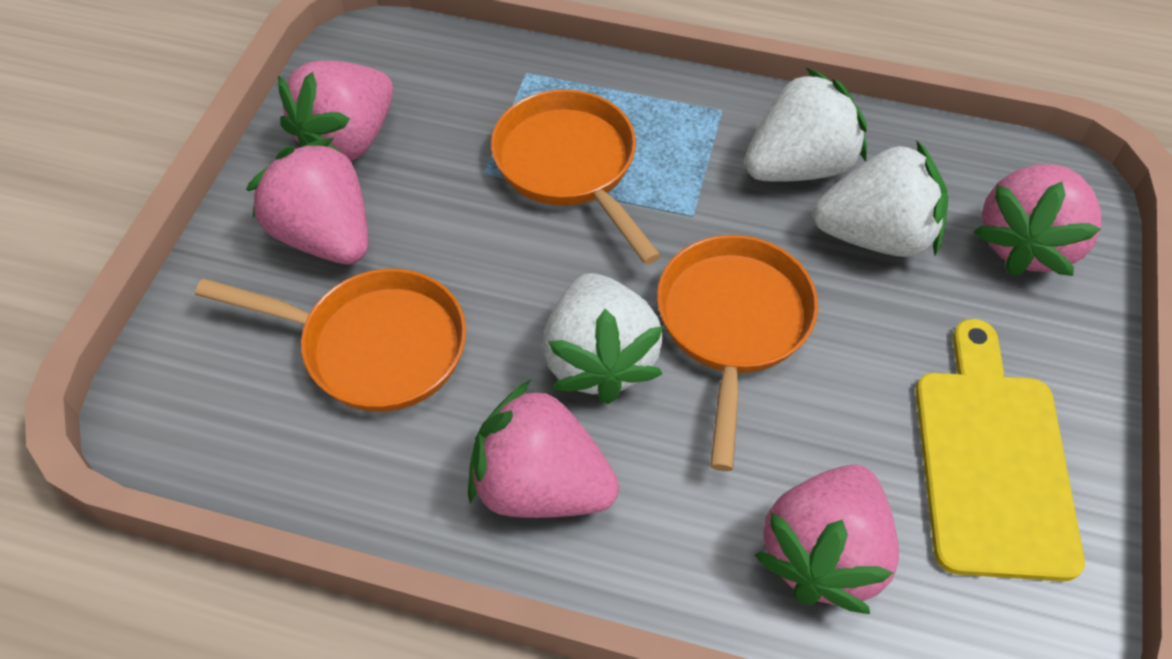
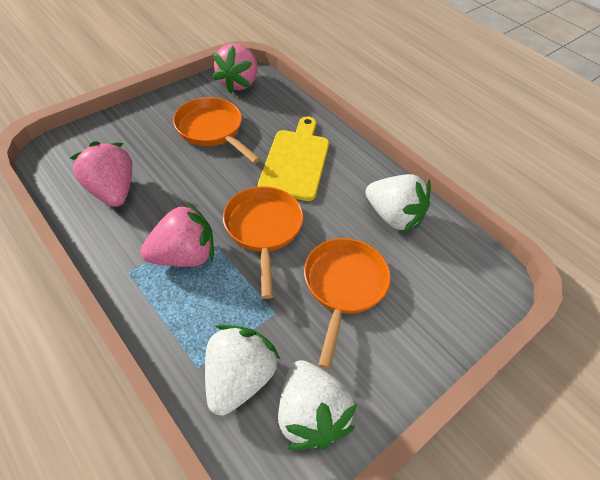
pink strawberry: 5 -> 3

